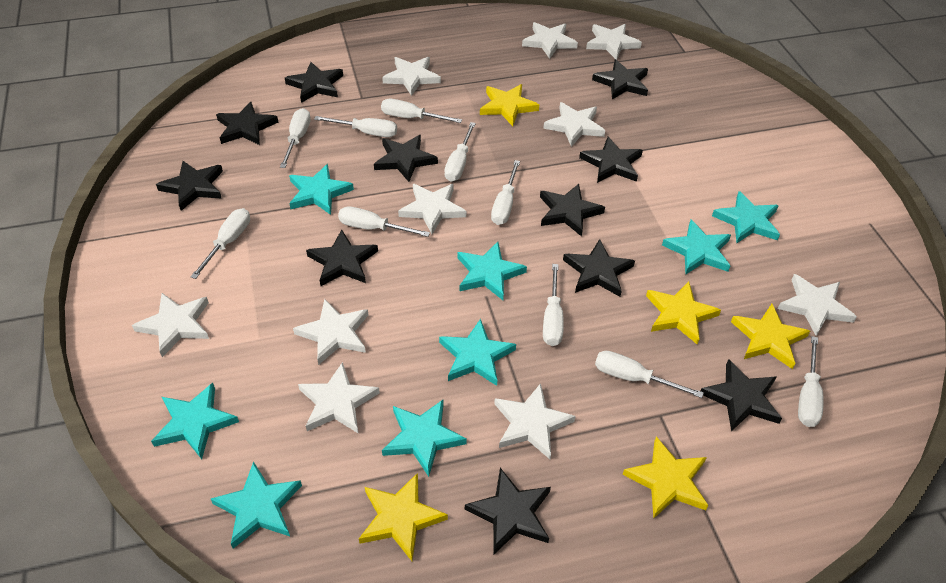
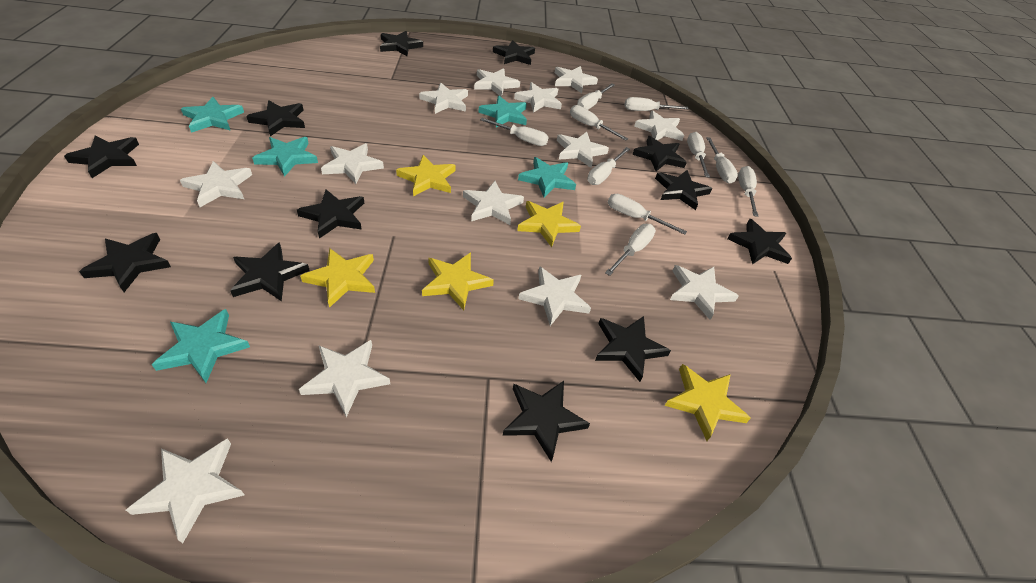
black star: 11 -> 12
turquoise star: 8 -> 5
white star: 10 -> 13

